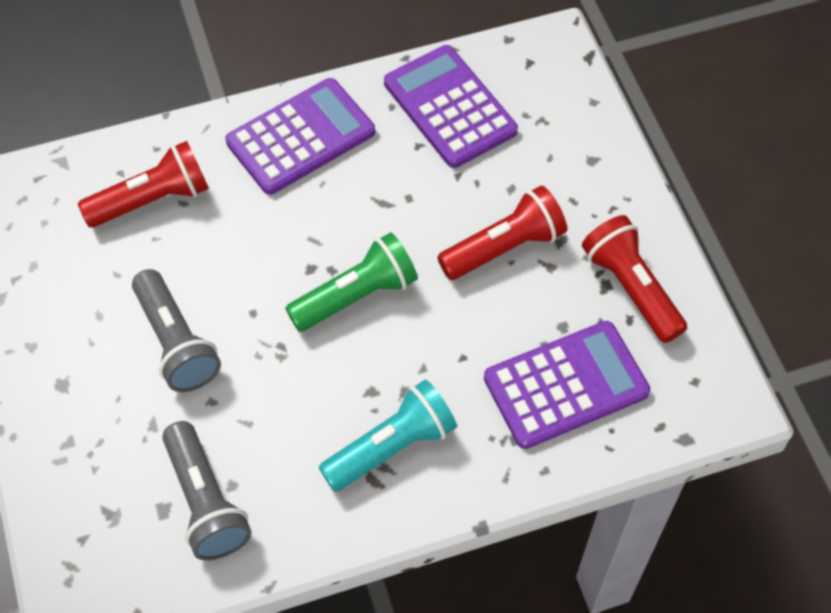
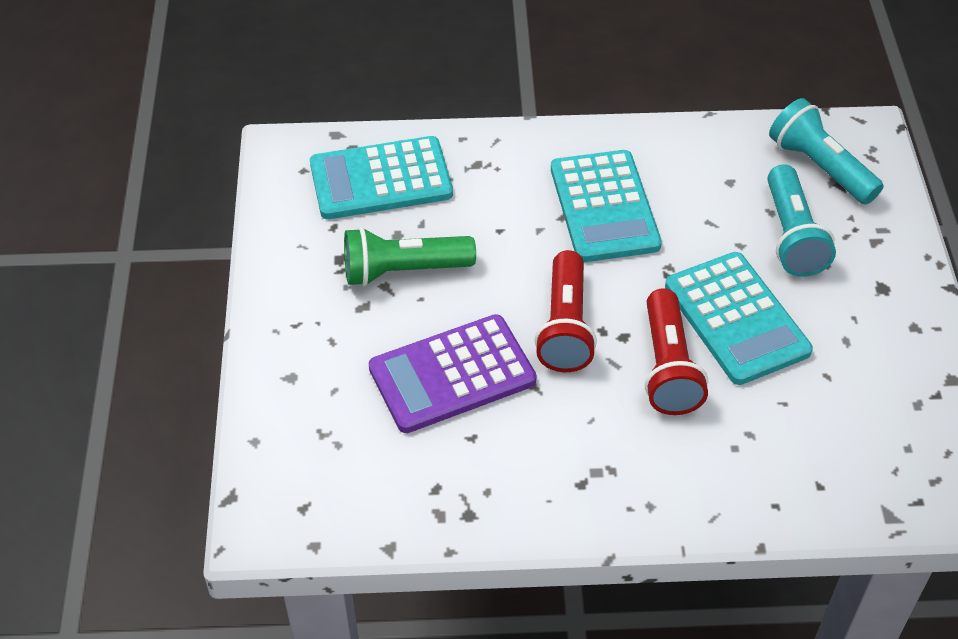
grey flashlight: 2 -> 0
purple calculator: 3 -> 1
red flashlight: 3 -> 2
turquoise calculator: 0 -> 3
turquoise flashlight: 1 -> 2

